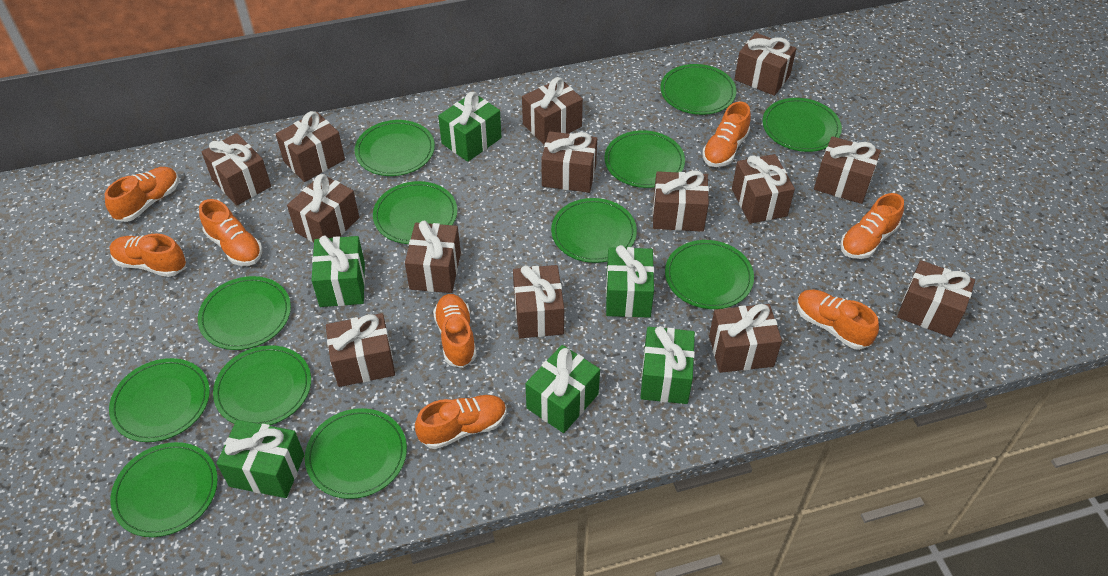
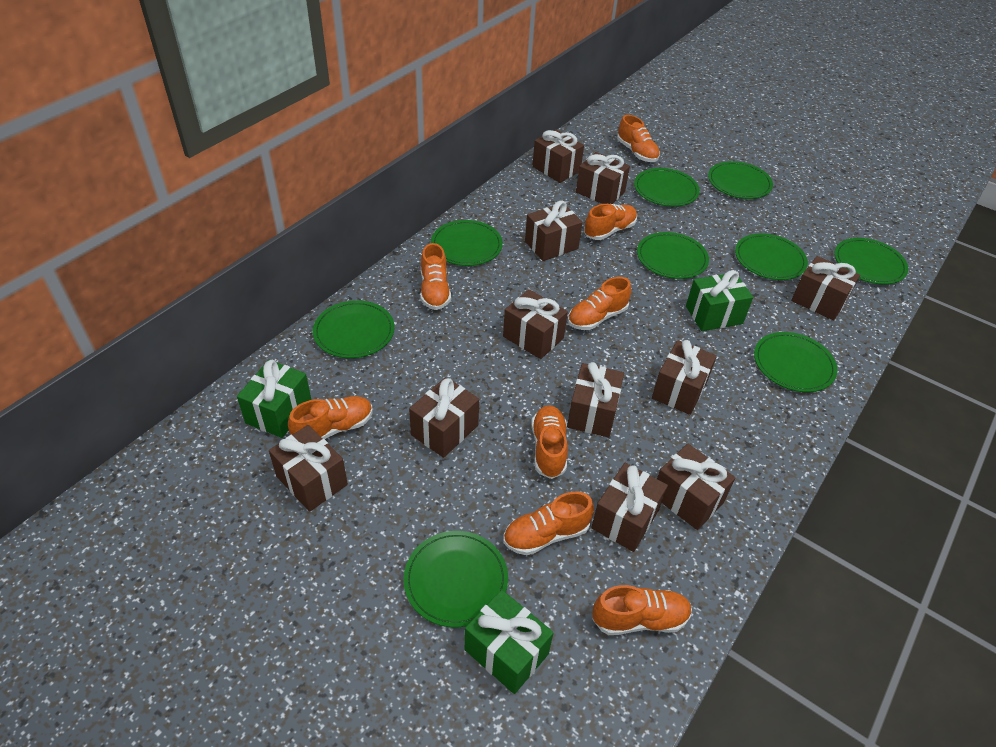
brown gift: 14 -> 11
green gift: 6 -> 3
green plate: 12 -> 9

